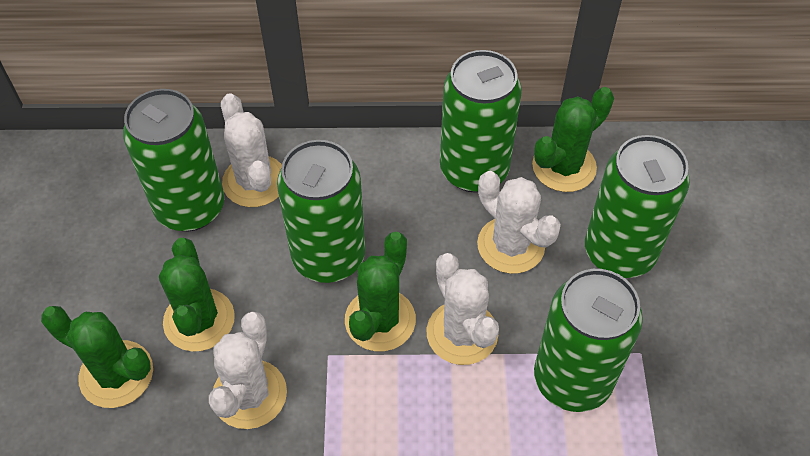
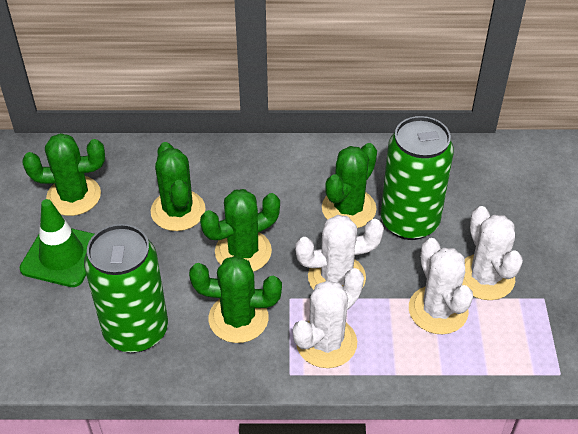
green cactus: 4 -> 5
green can: 5 -> 2
green traffic cone: 0 -> 1

